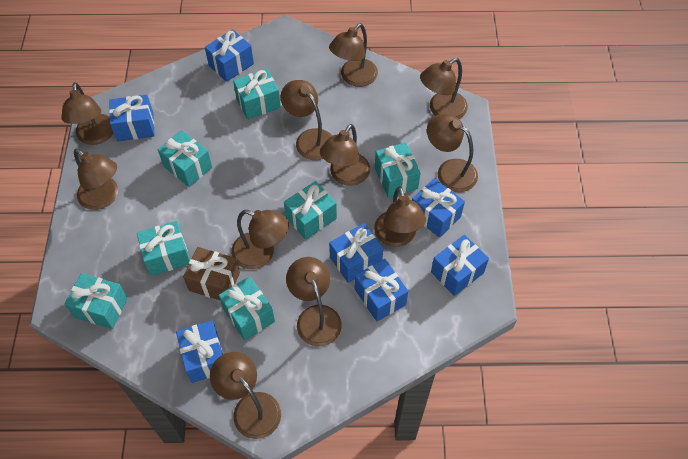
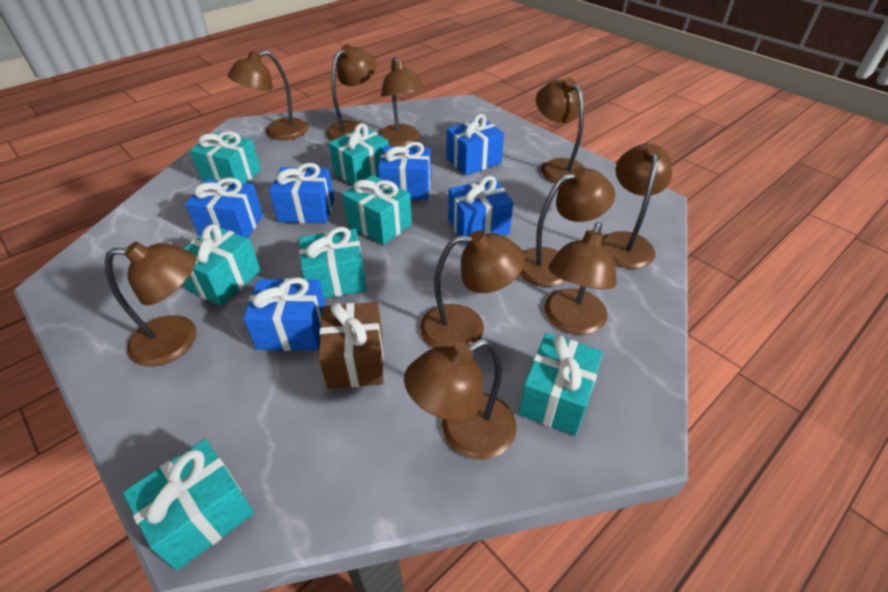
blue gift: 7 -> 6
brown lamp: 11 -> 10

